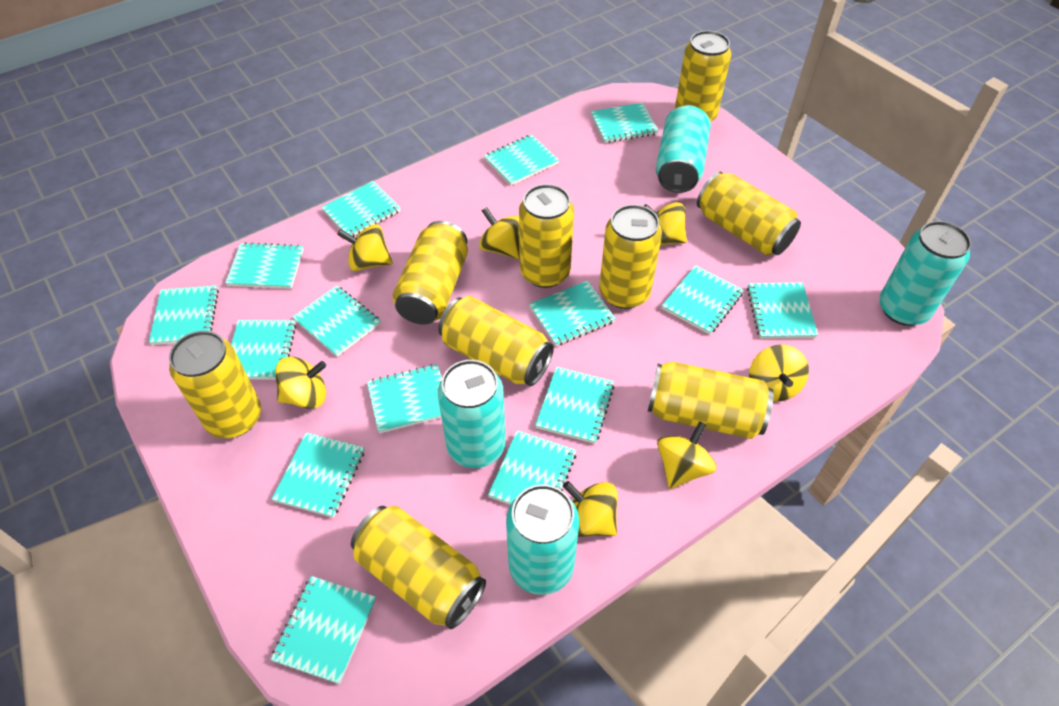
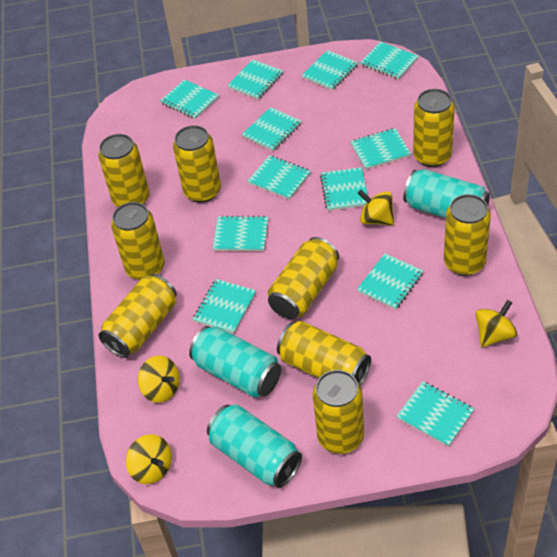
turquoise can: 4 -> 3
turquoise notebook: 15 -> 12
yellow spinning top: 7 -> 4

